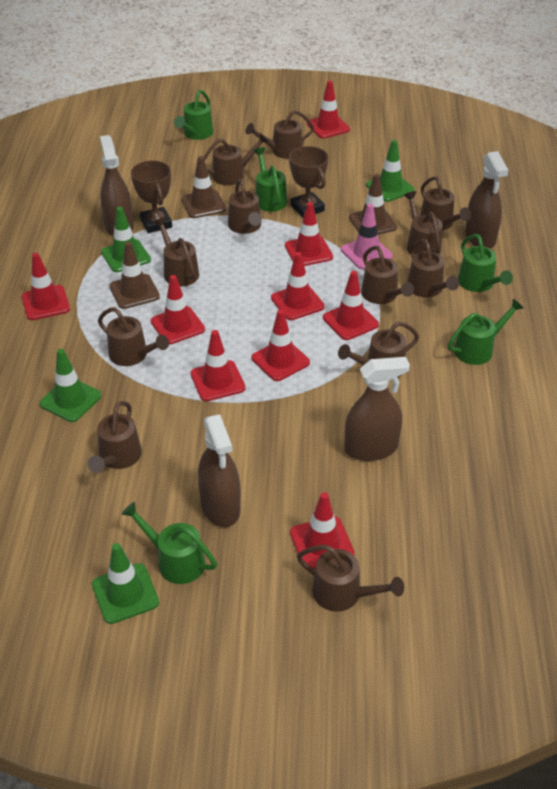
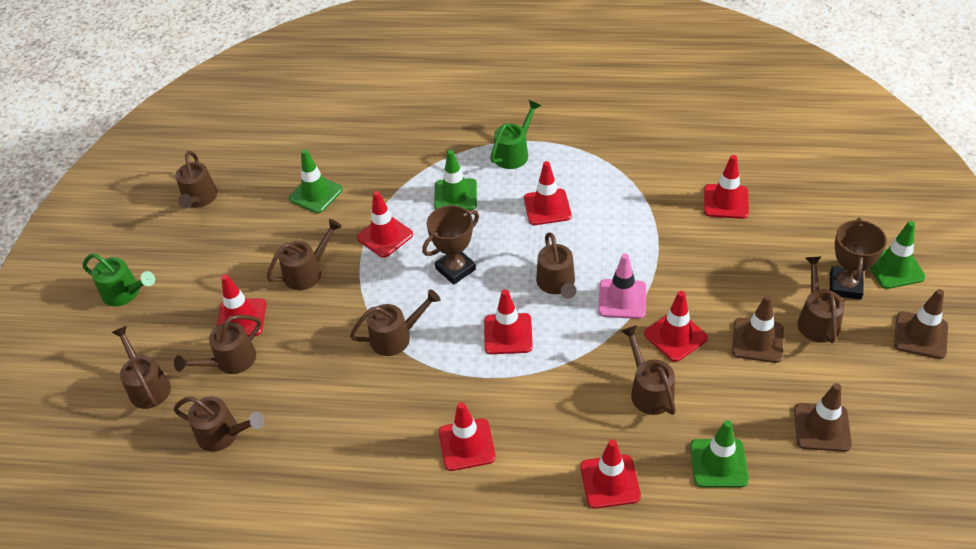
brown spray bottle: 4 -> 0
brown watering can: 12 -> 9
green watering can: 5 -> 2
red traffic cone: 9 -> 8

